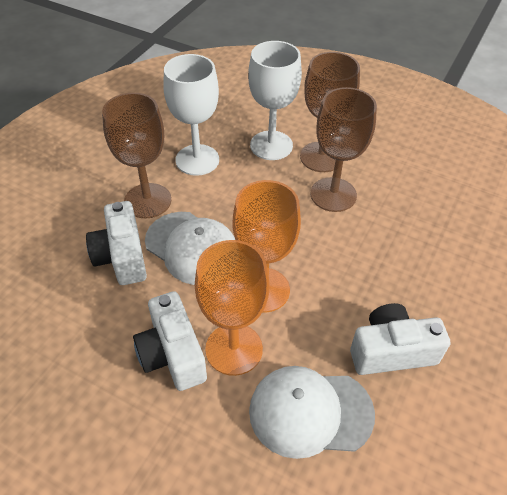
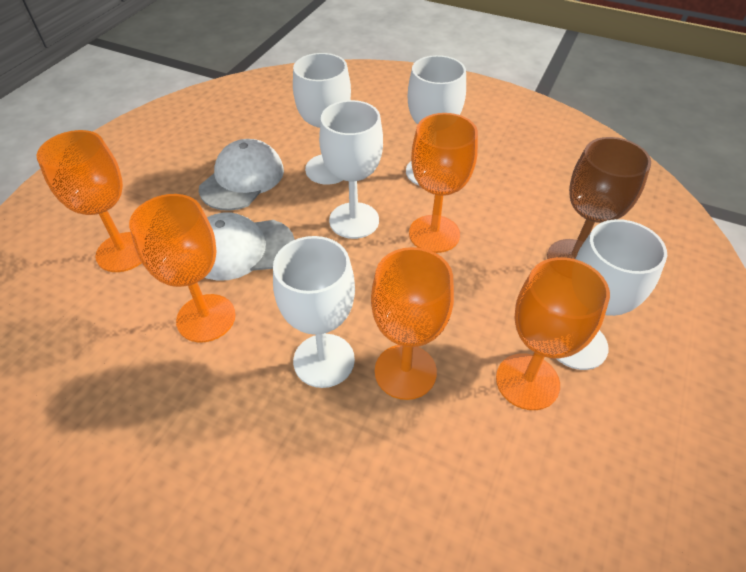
brown goblet: 3 -> 1
orange goblet: 2 -> 5
white camera: 3 -> 0
white goblet: 2 -> 5

